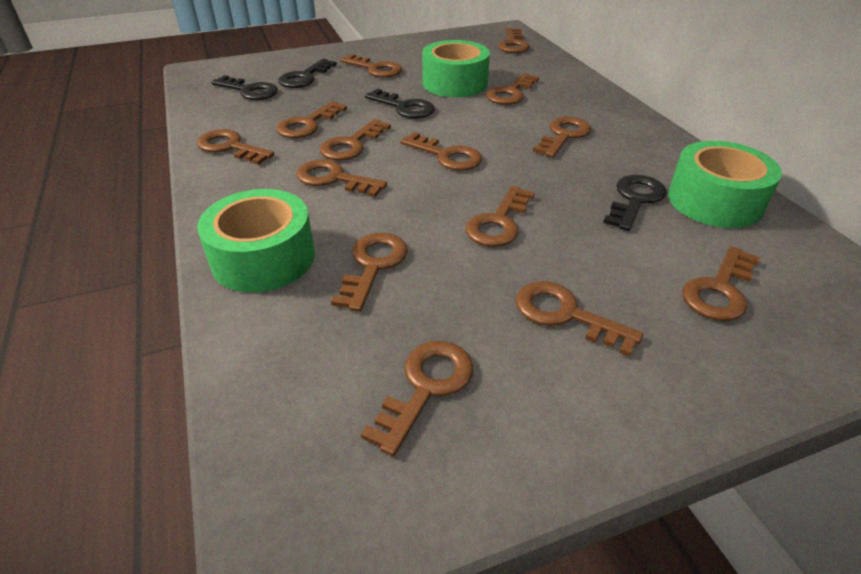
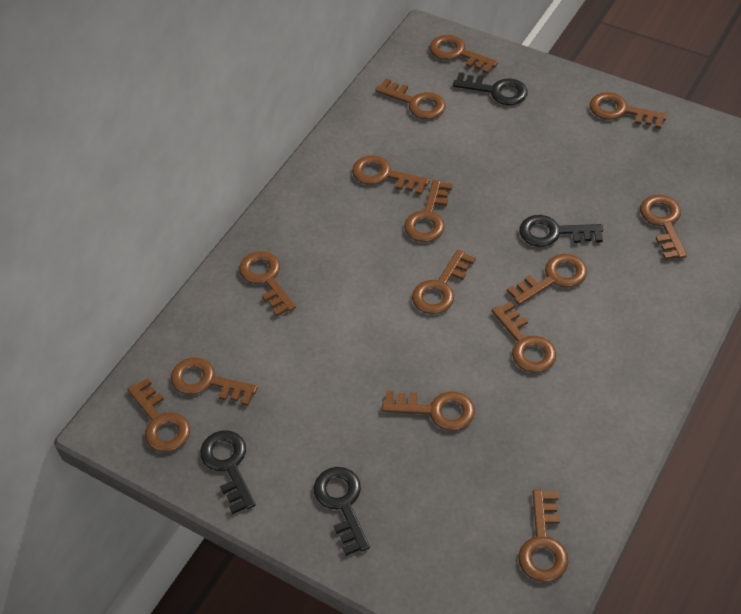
green tape: 3 -> 0

